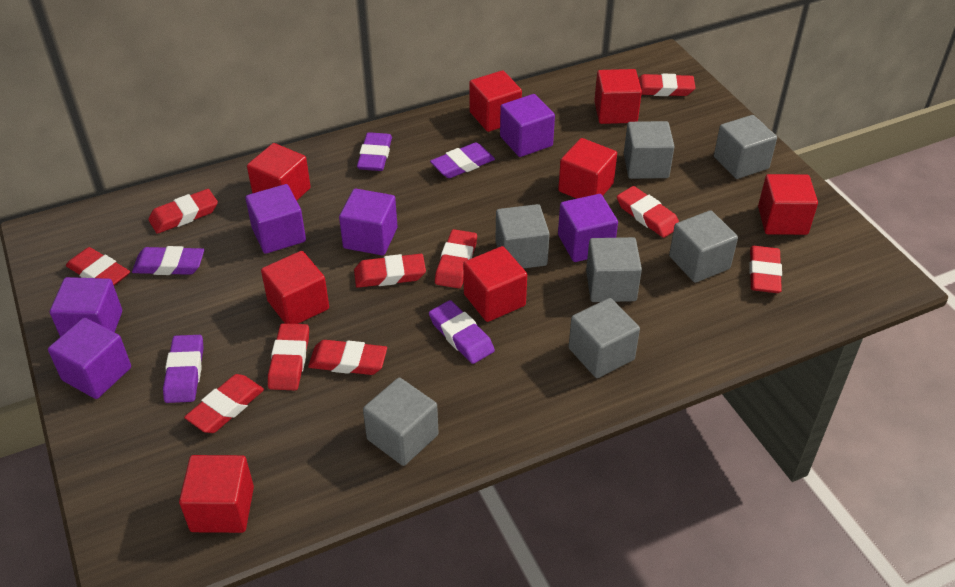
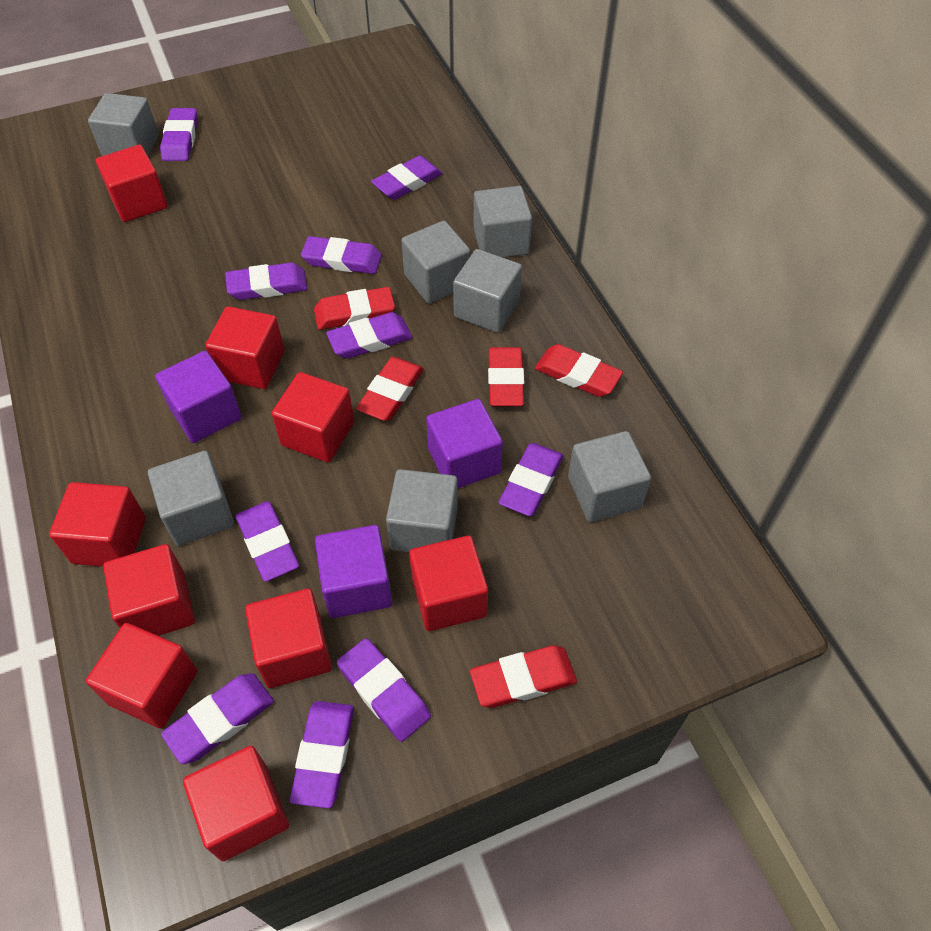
purple cube: 6 -> 3
purple eraser: 5 -> 10
red cube: 8 -> 9
red eraser: 10 -> 5

